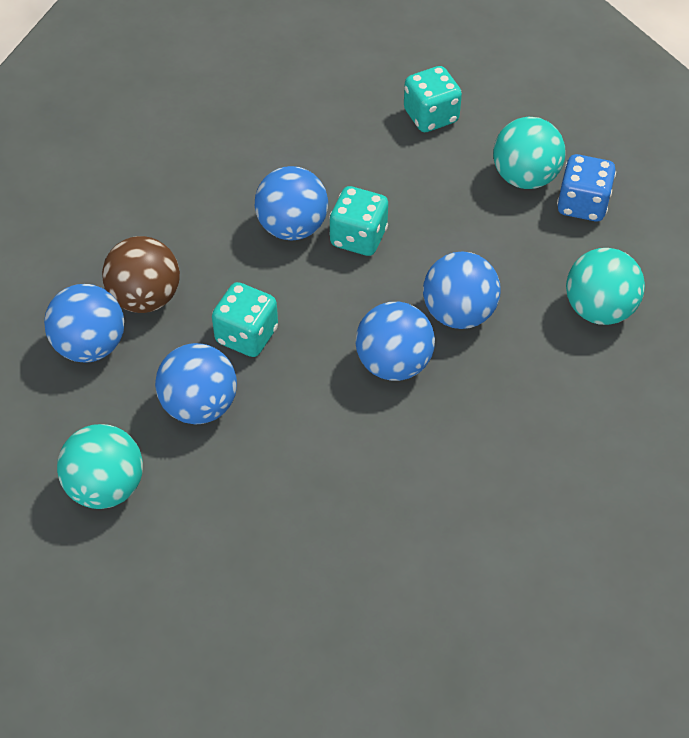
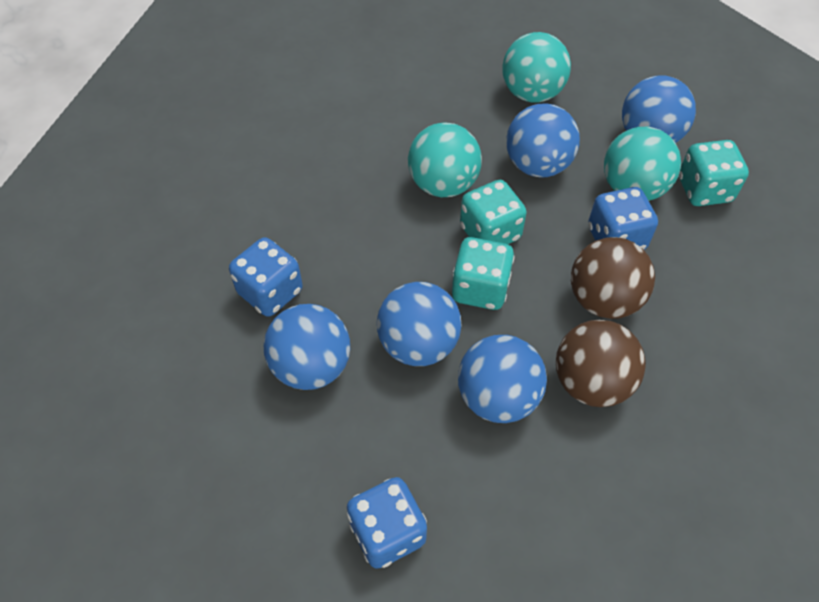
blue dice: 1 -> 3
brown ball: 1 -> 2

